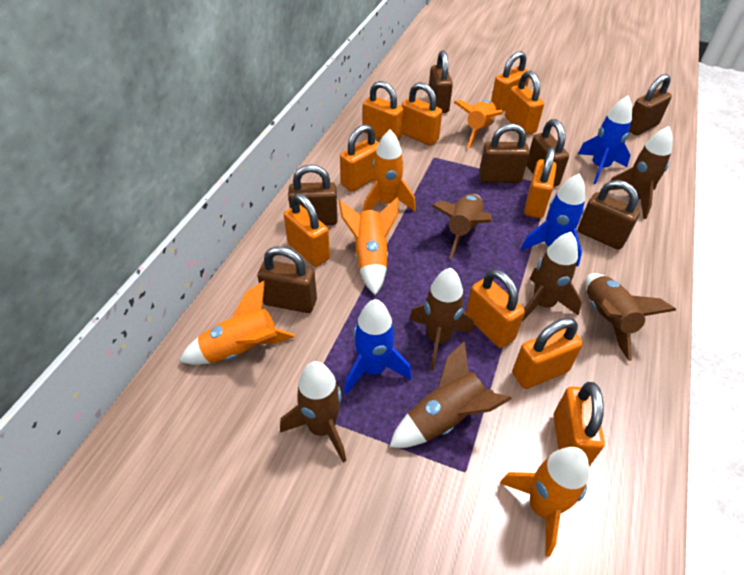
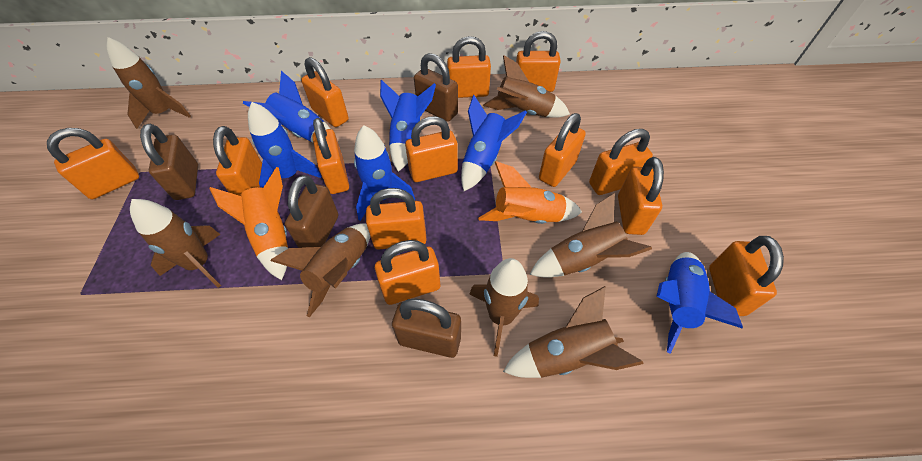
blue rocket: 3 -> 6
brown padlock: 7 -> 4
orange padlock: 10 -> 13
orange rocket: 5 -> 2

